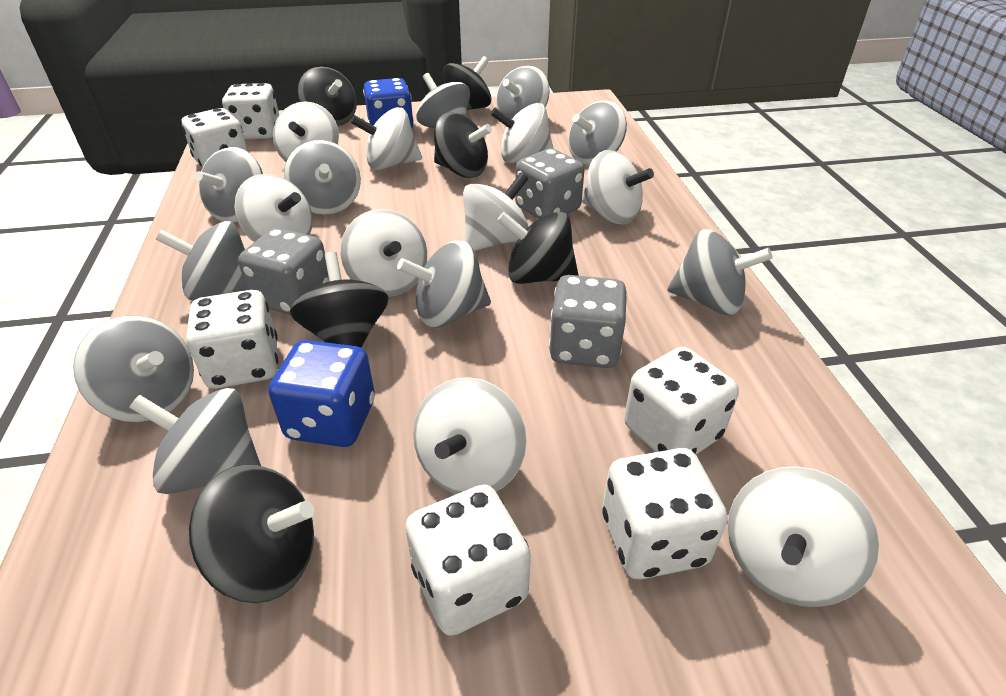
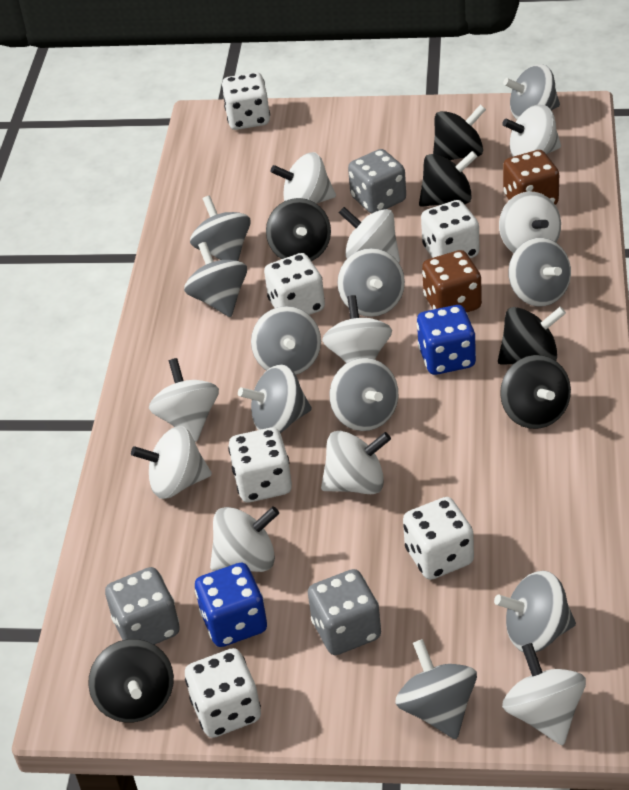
brown dice: 0 -> 2
white spinning top: 9 -> 10

